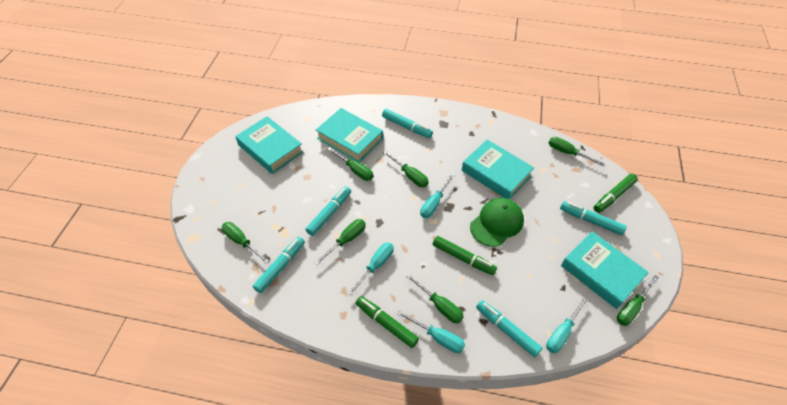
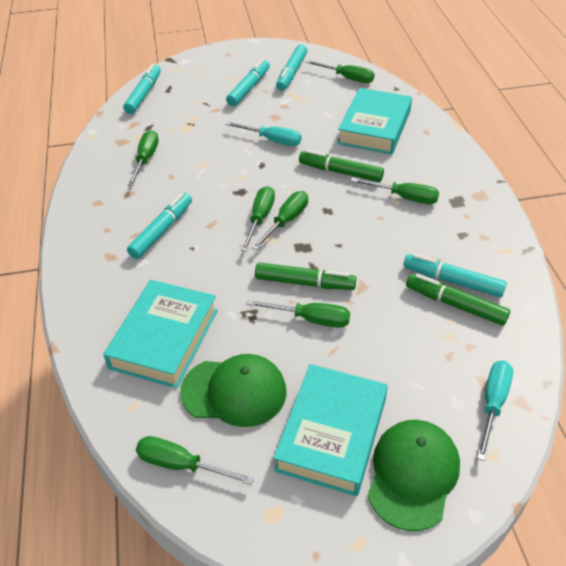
green cap: 1 -> 2
turquoise book: 4 -> 3
turquoise screwdriver: 4 -> 2

